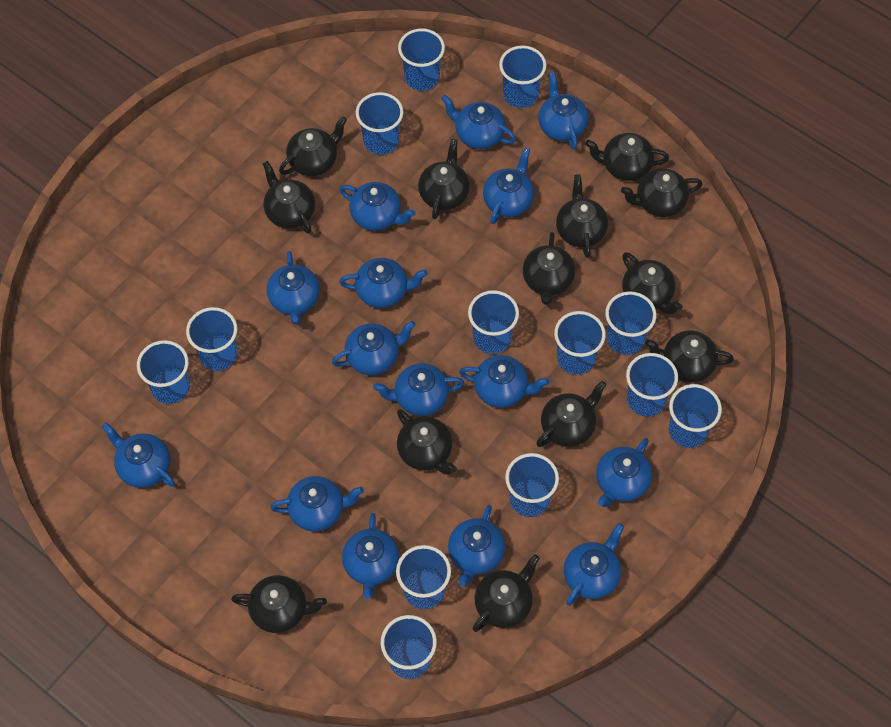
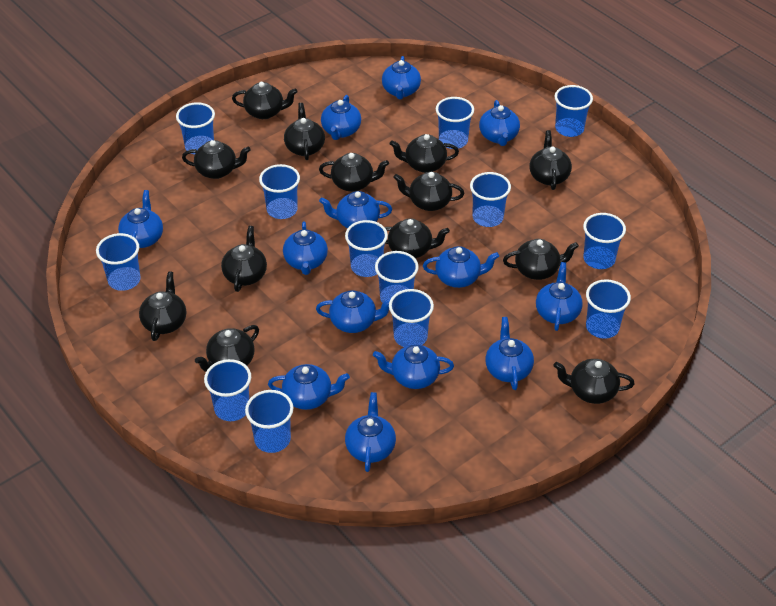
blue teapot: 15 -> 13

